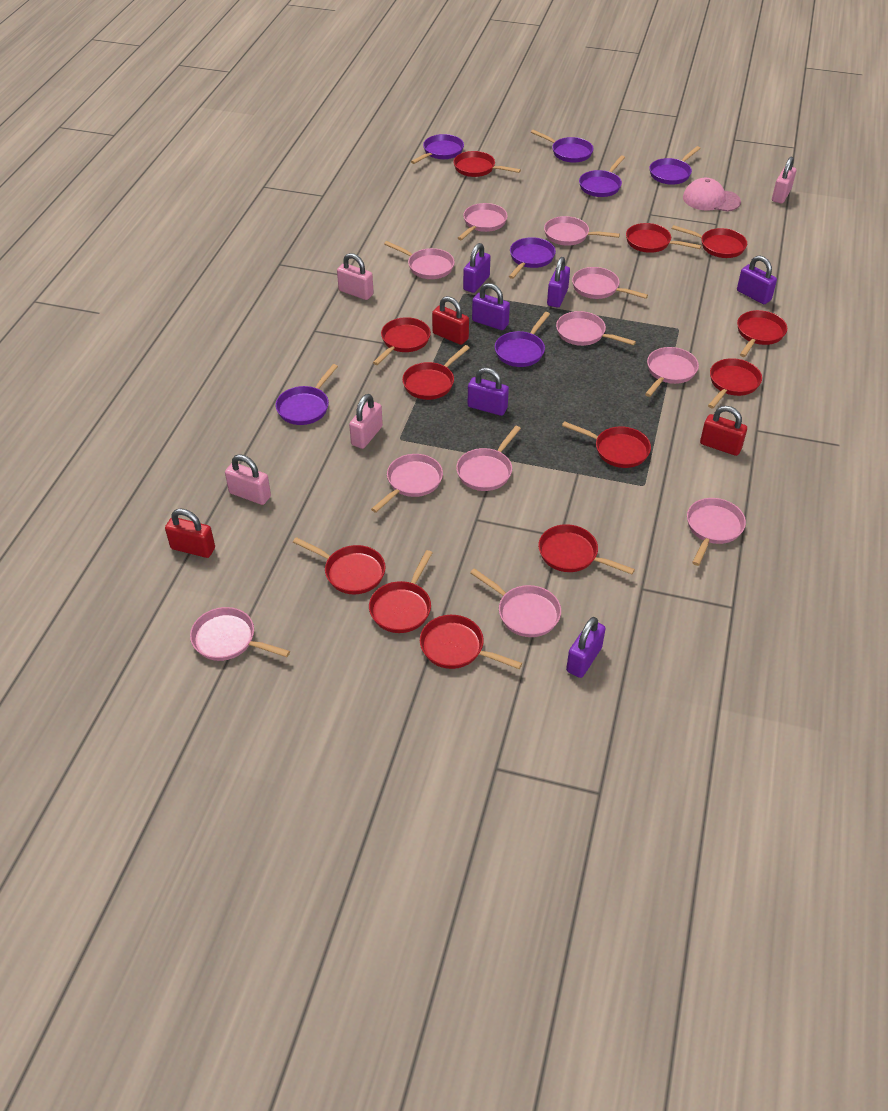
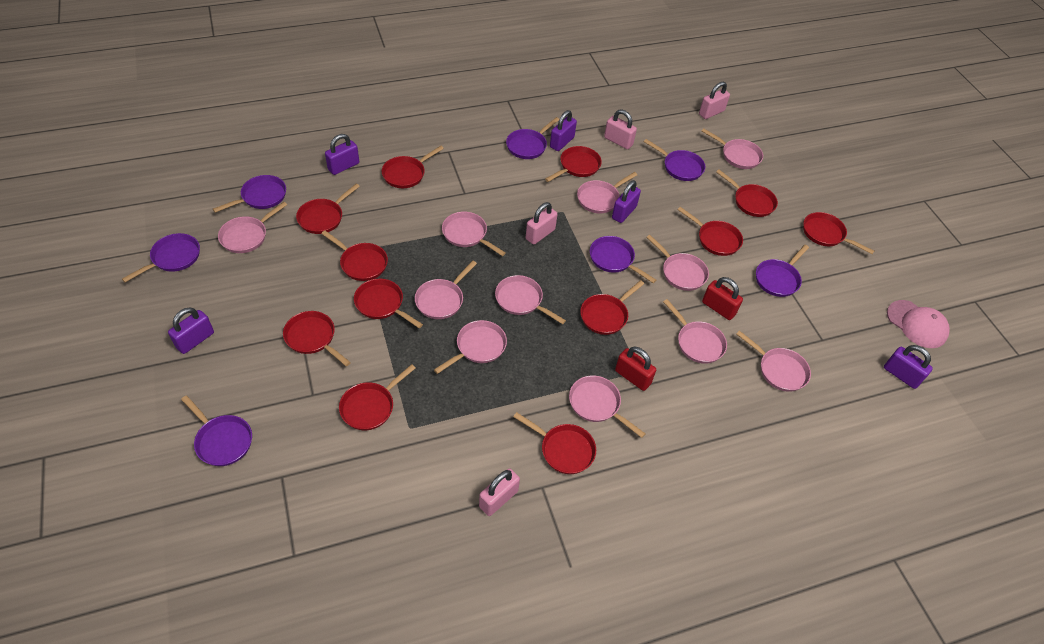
purple padlock: 6 -> 5
red padlock: 3 -> 2

